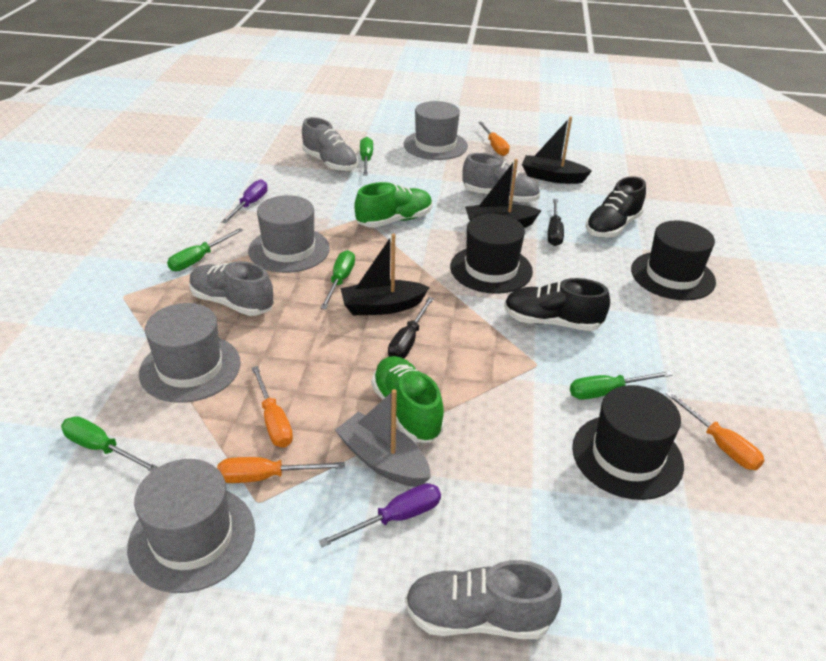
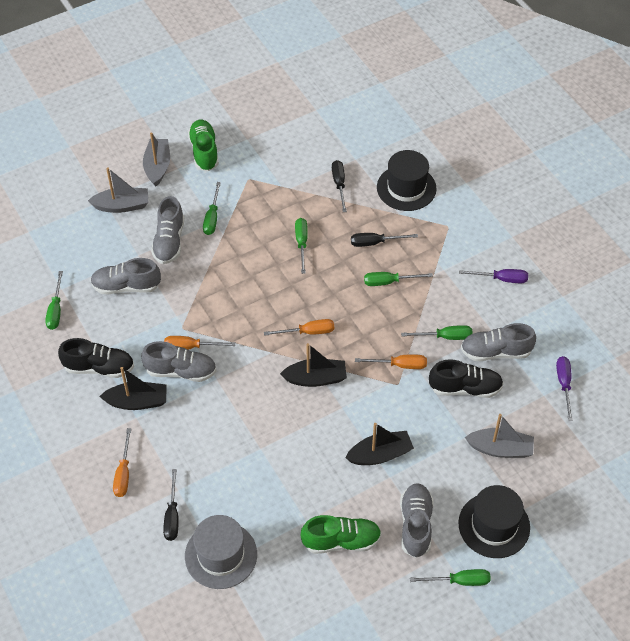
black hat: 3 -> 2
black screwdriver: 2 -> 3
green screwdriver: 5 -> 6
grey boat: 1 -> 3
grey hat: 4 -> 1
grey shoe: 4 -> 5

